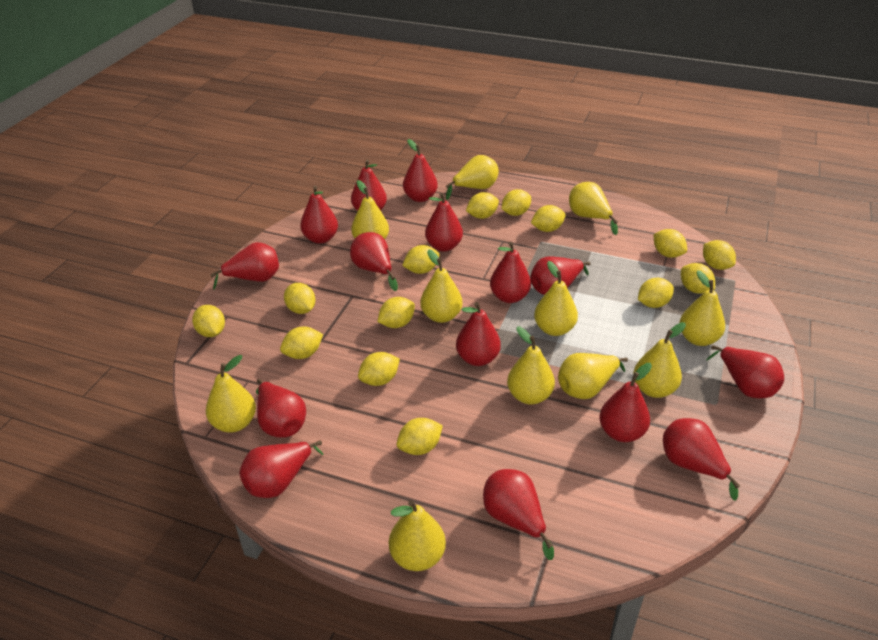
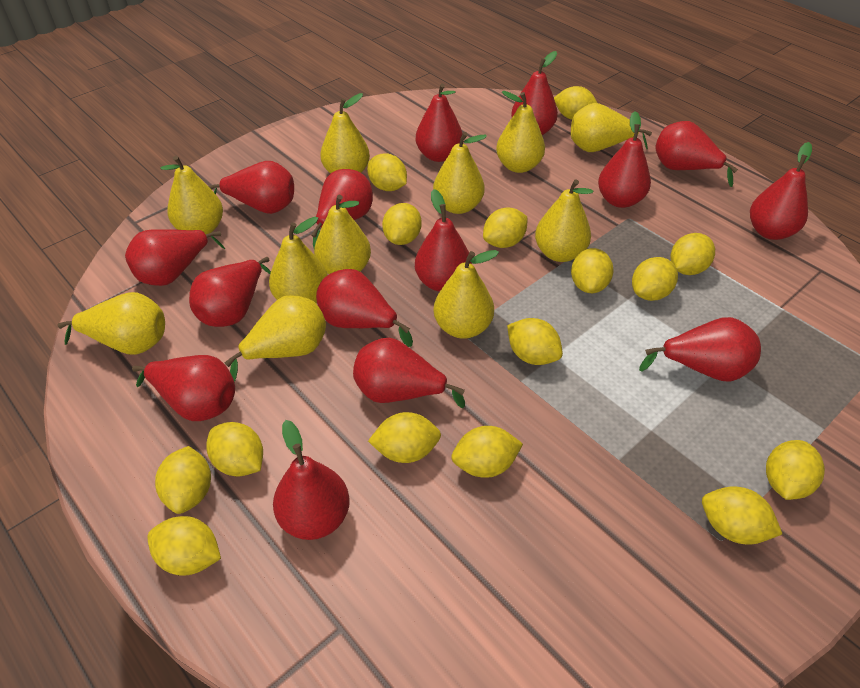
yellow lemon: 14 -> 15

